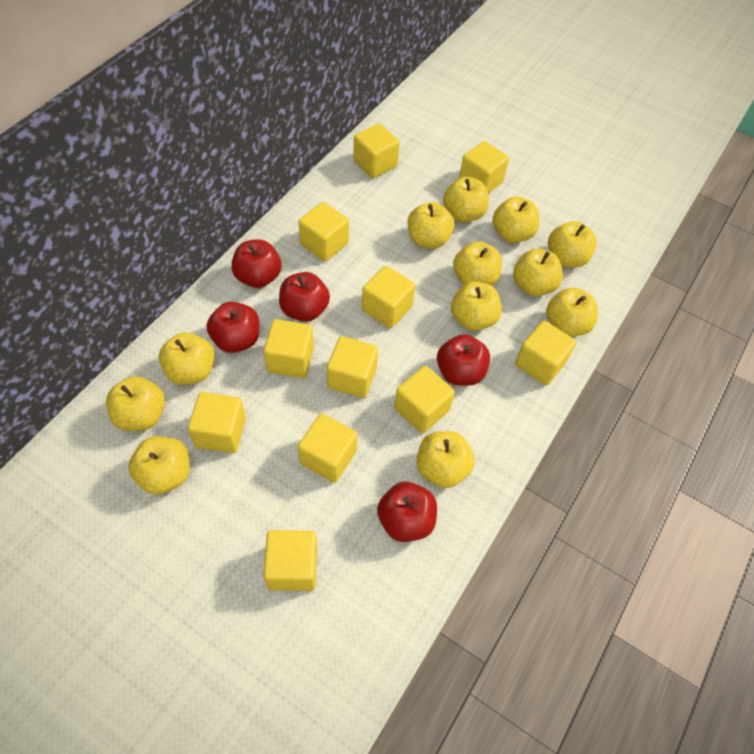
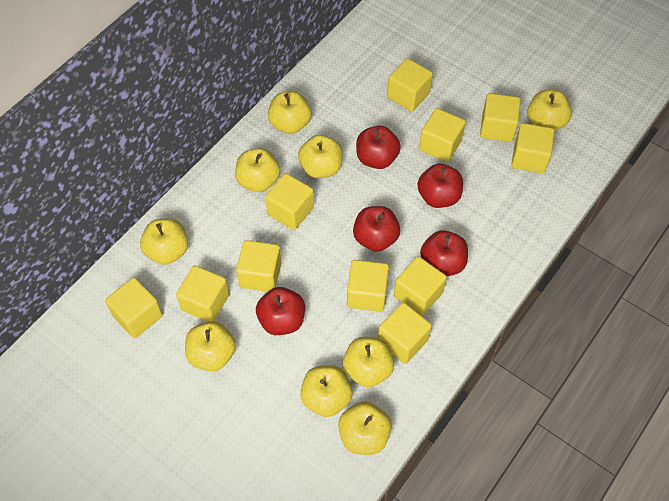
yellow apple: 12 -> 9

